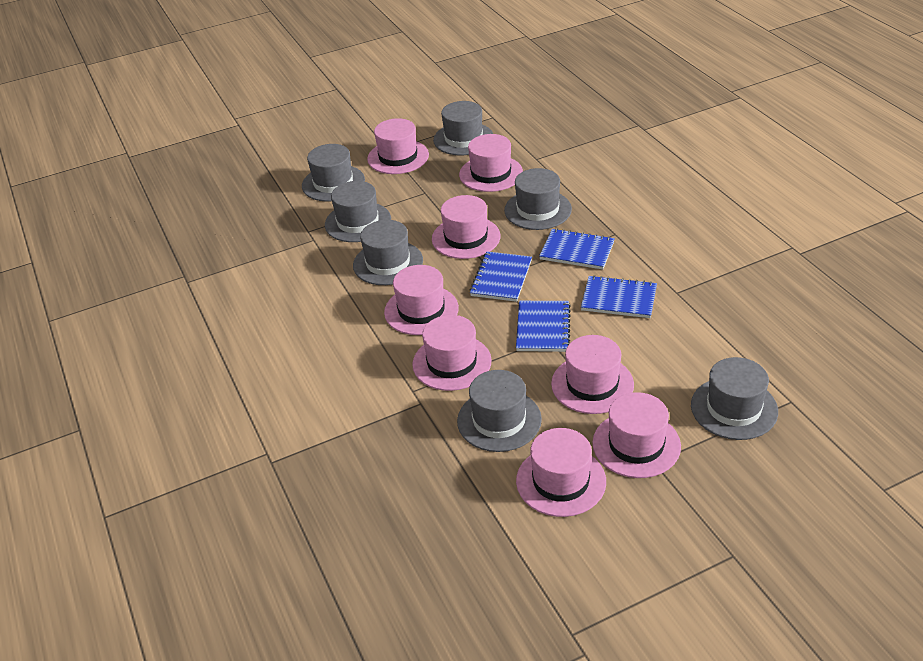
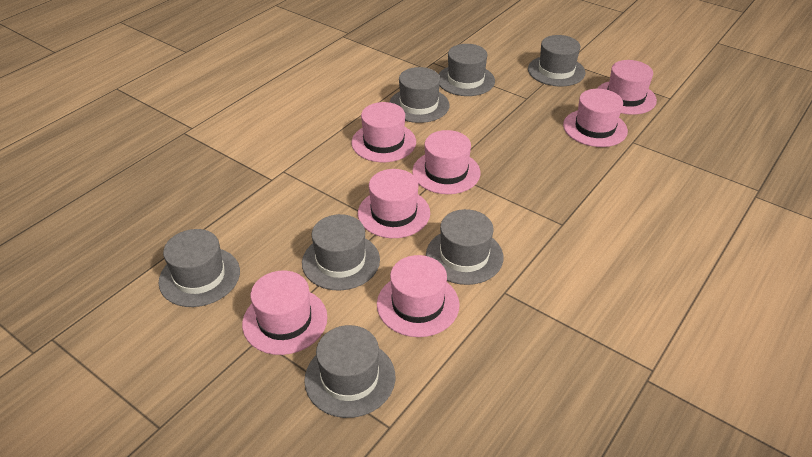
blue notebook: 4 -> 0
pink hat: 8 -> 7

